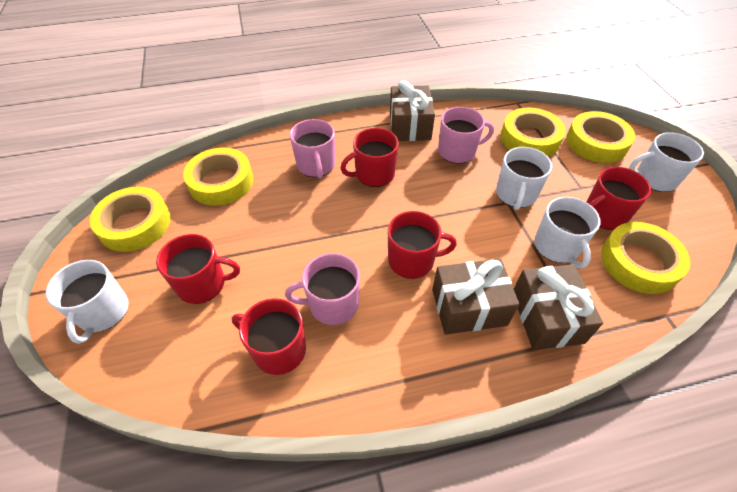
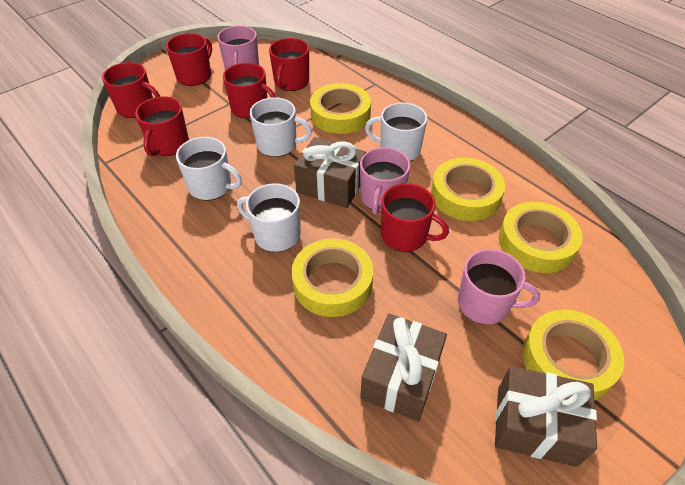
red mug: 5 -> 6

